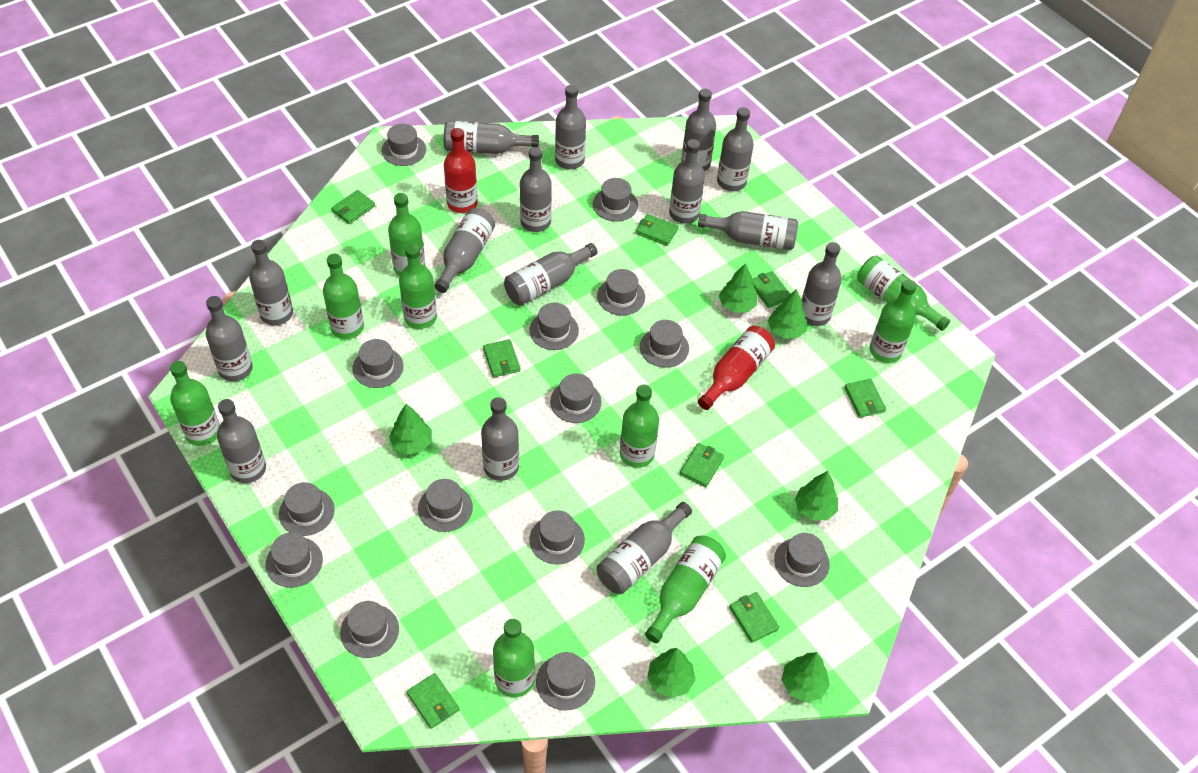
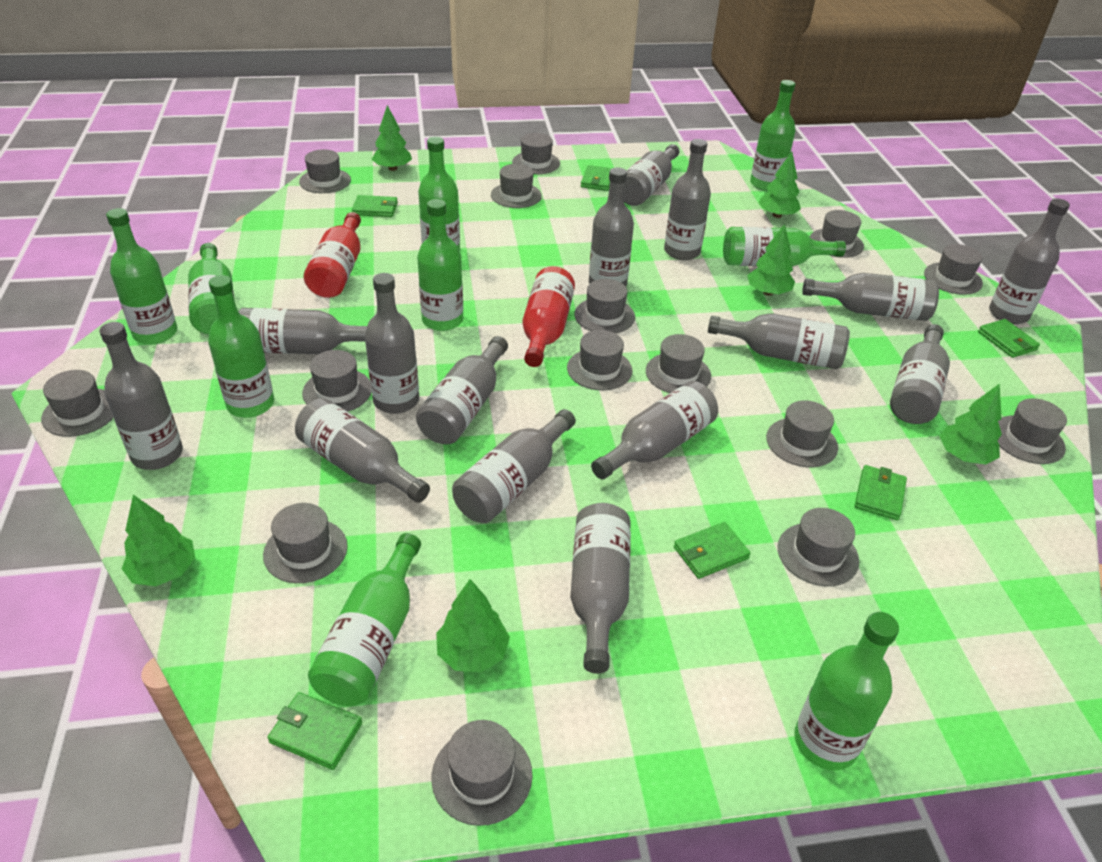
green wallet: 8 -> 6
grey hat: 14 -> 15

